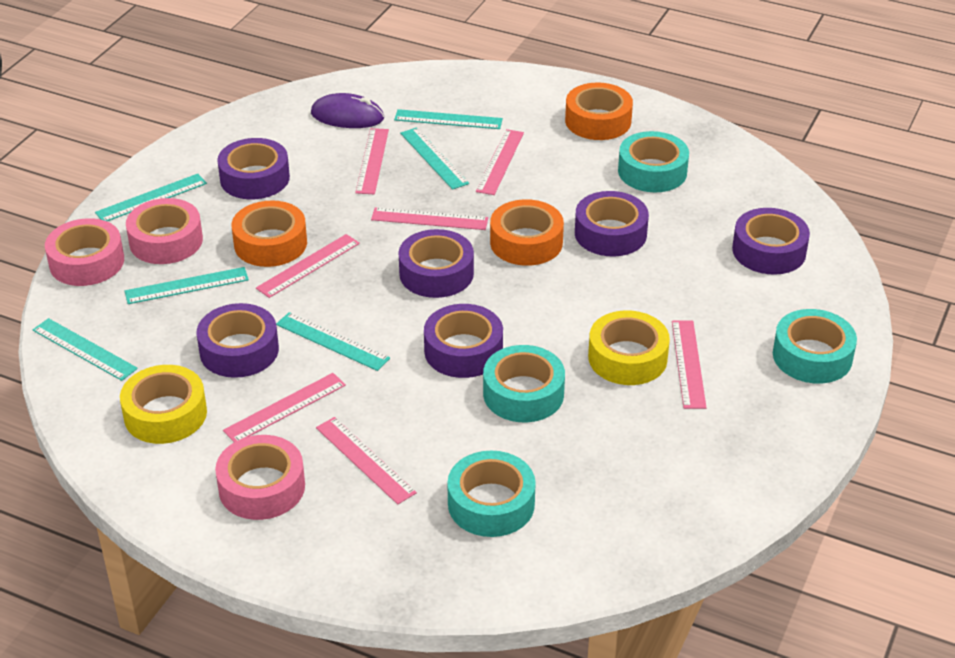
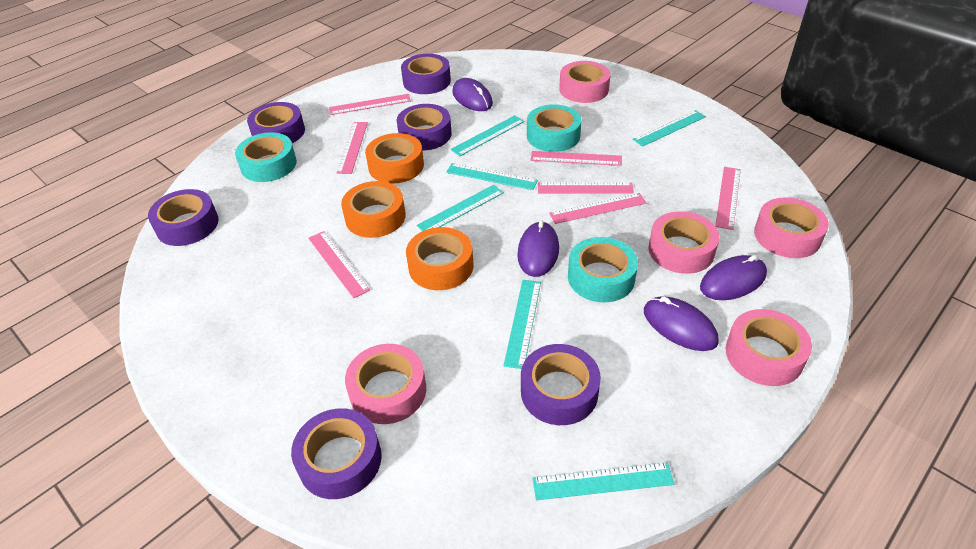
pink tape: 3 -> 5
purple mouse: 1 -> 4
turquoise tape: 4 -> 3
yellow tape: 2 -> 0

